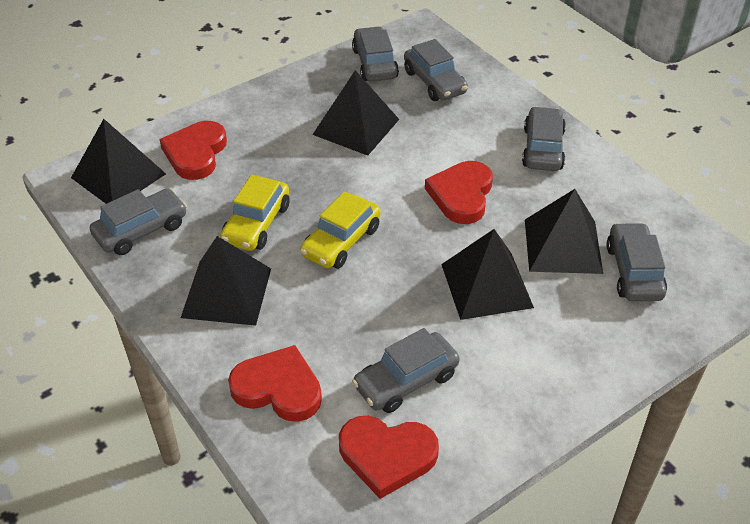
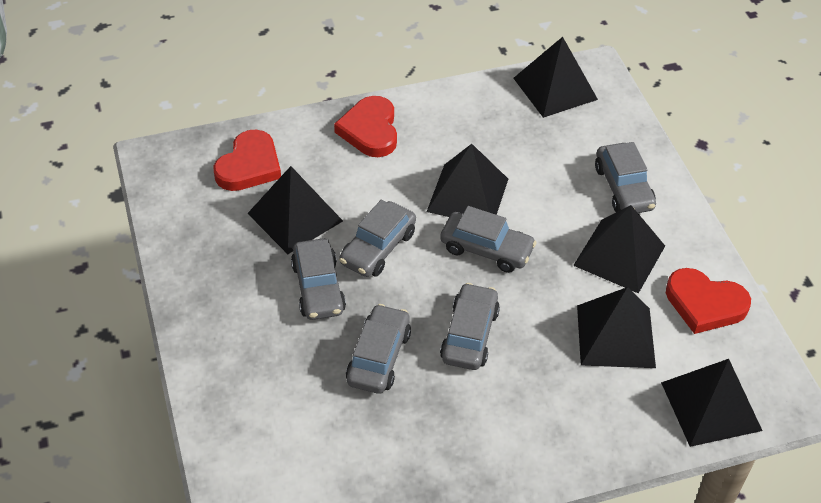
black pyramid: 5 -> 6
red heart: 4 -> 3
yellow car: 2 -> 0

